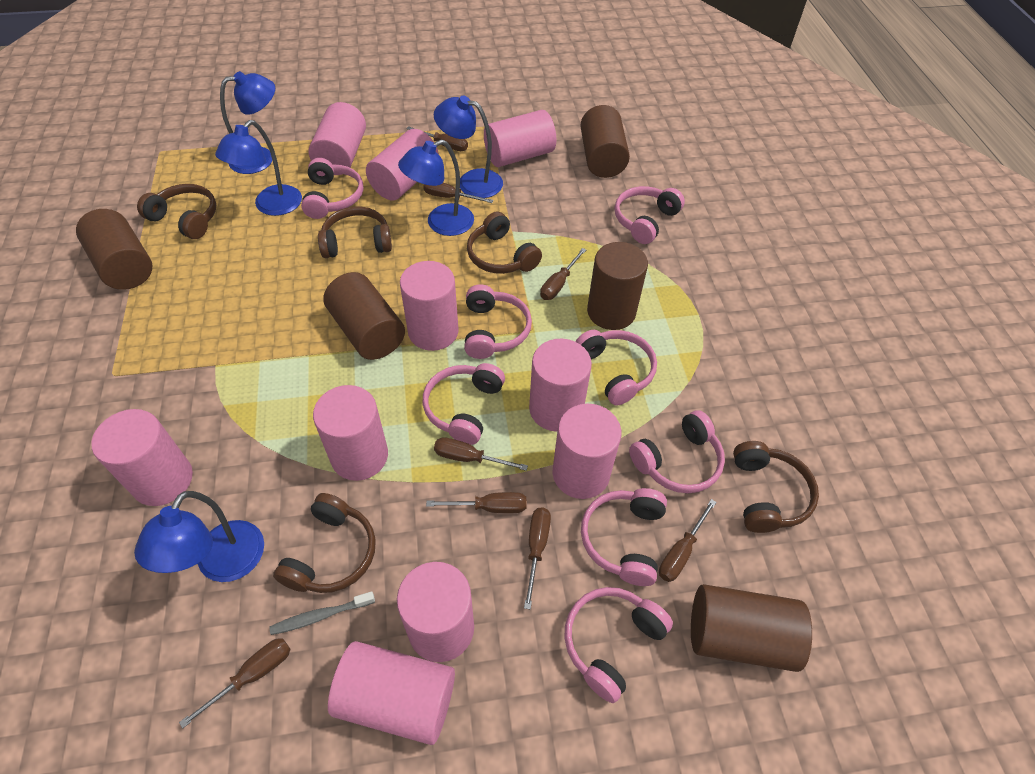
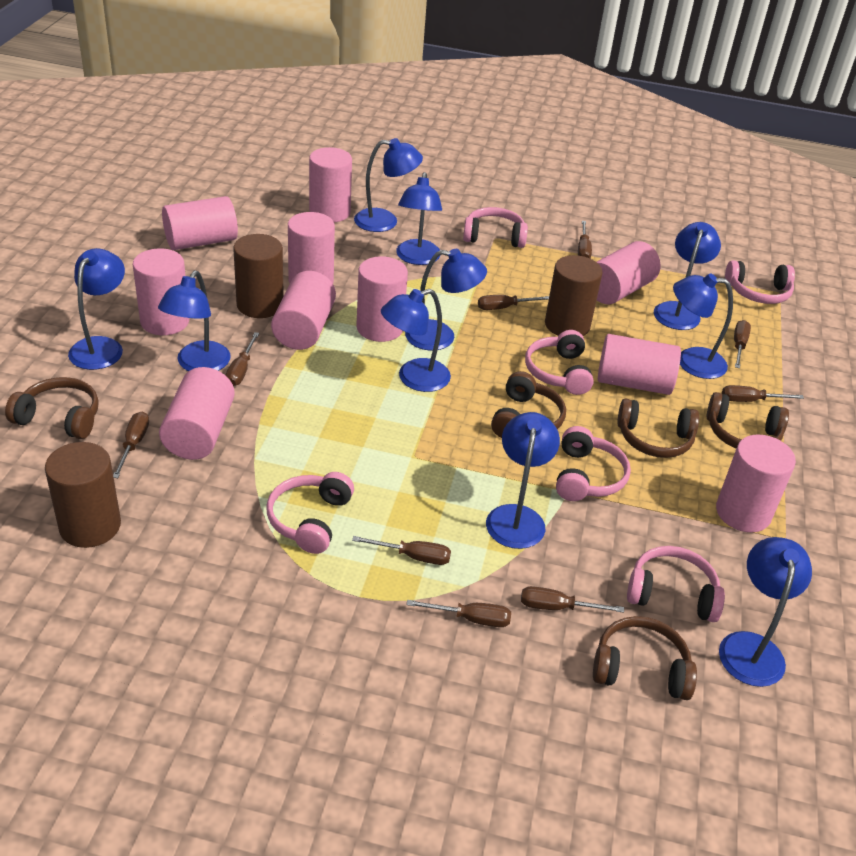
blue lamp: 5 -> 10
brown cylinder: 5 -> 3
brown screwdriver: 8 -> 9
grey toothbrush: 1 -> 0
pink headphones: 8 -> 6

